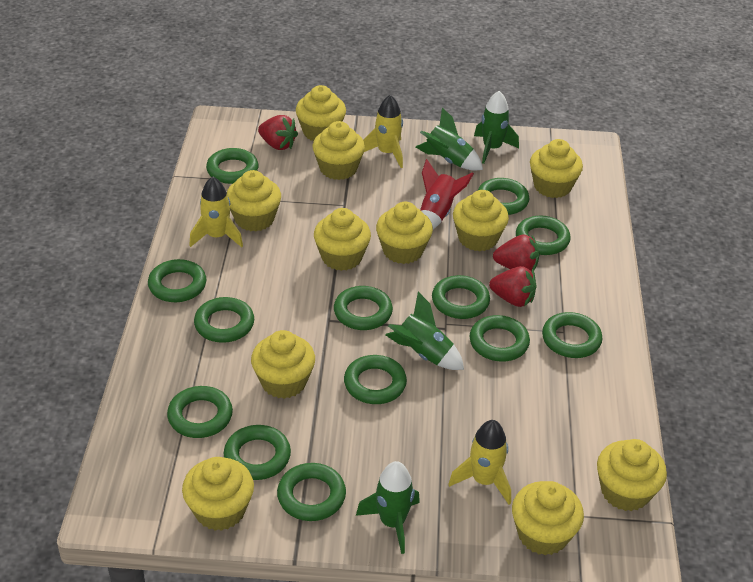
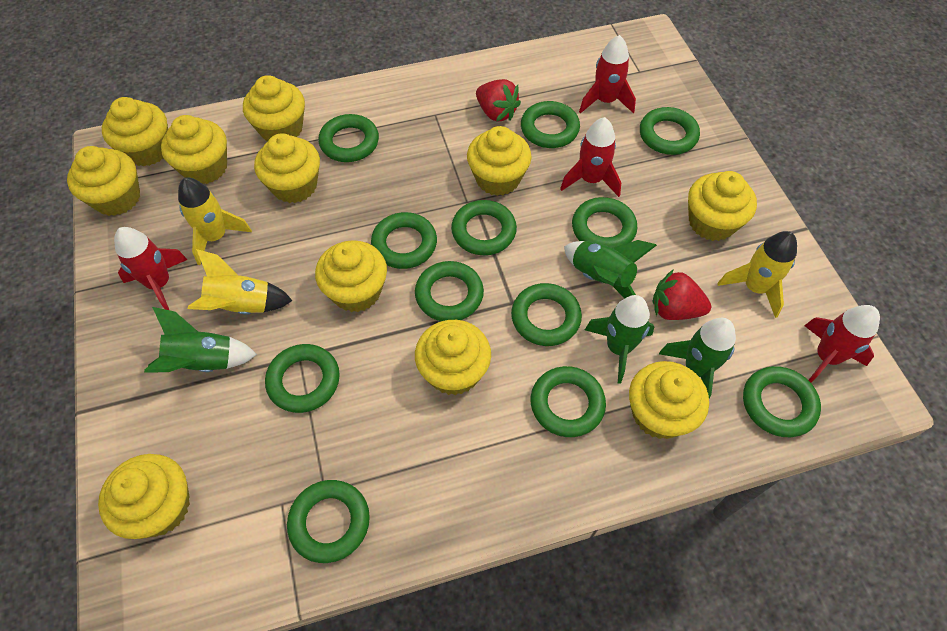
green ring: 13 -> 12
red rocket: 1 -> 4
red strawberry: 3 -> 2

